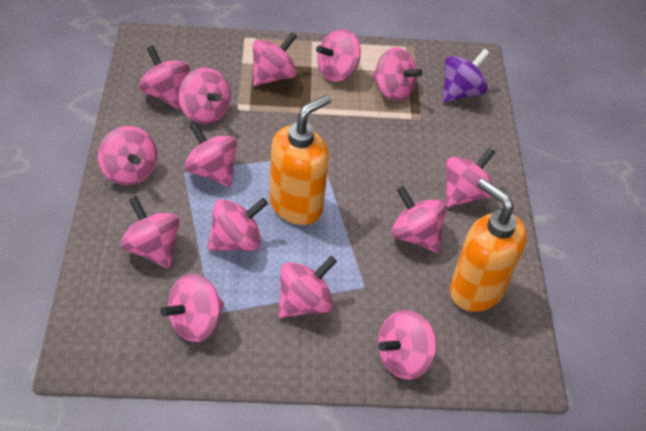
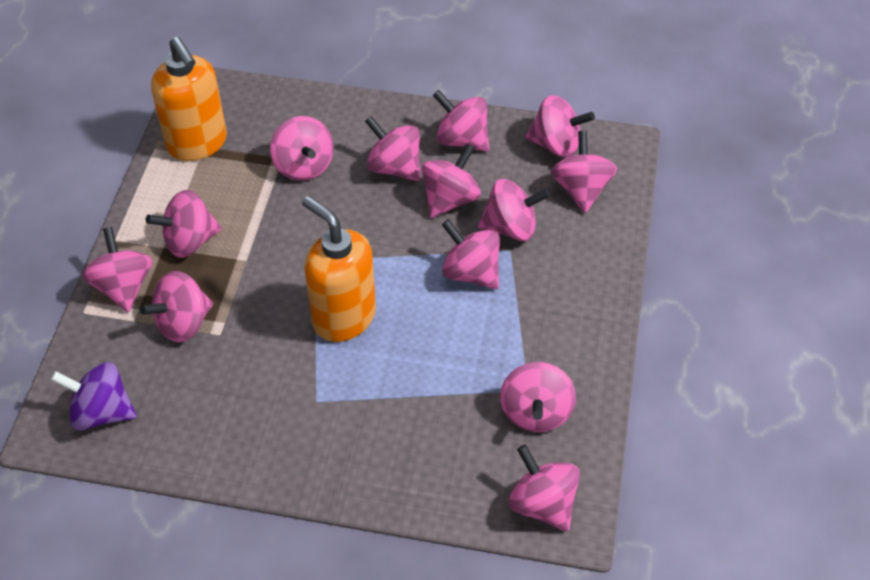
pink spinning top: 14 -> 13

